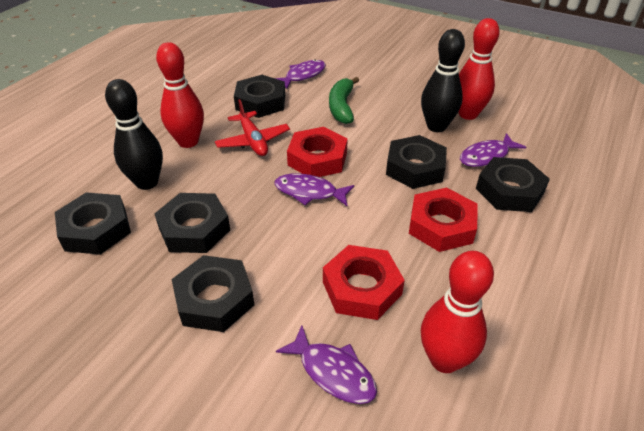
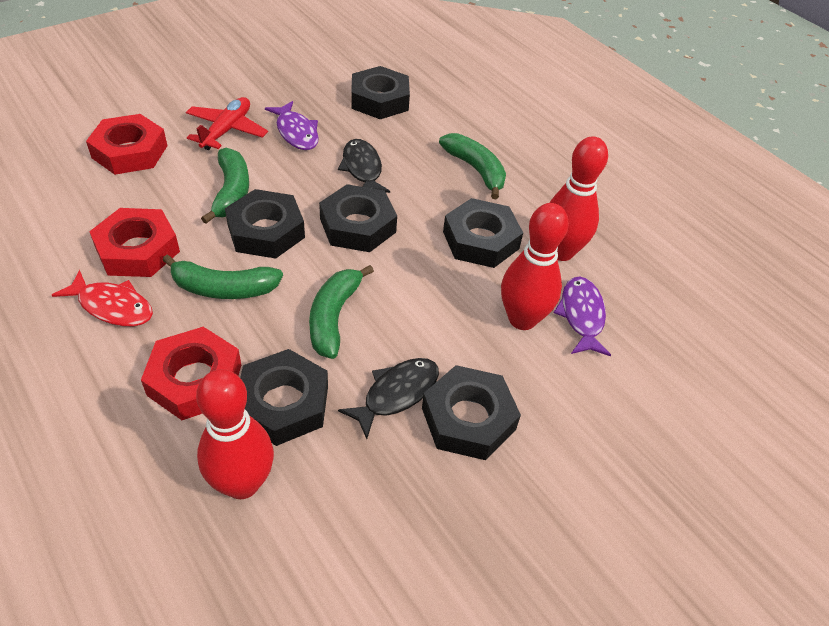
black bowling pin: 2 -> 0
black fish: 0 -> 2
green banana: 1 -> 4
purple fish: 4 -> 2
red fish: 0 -> 1

